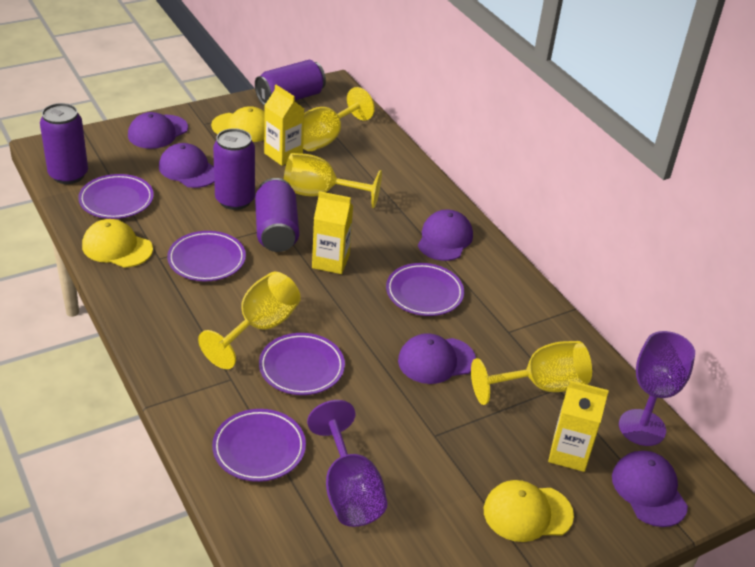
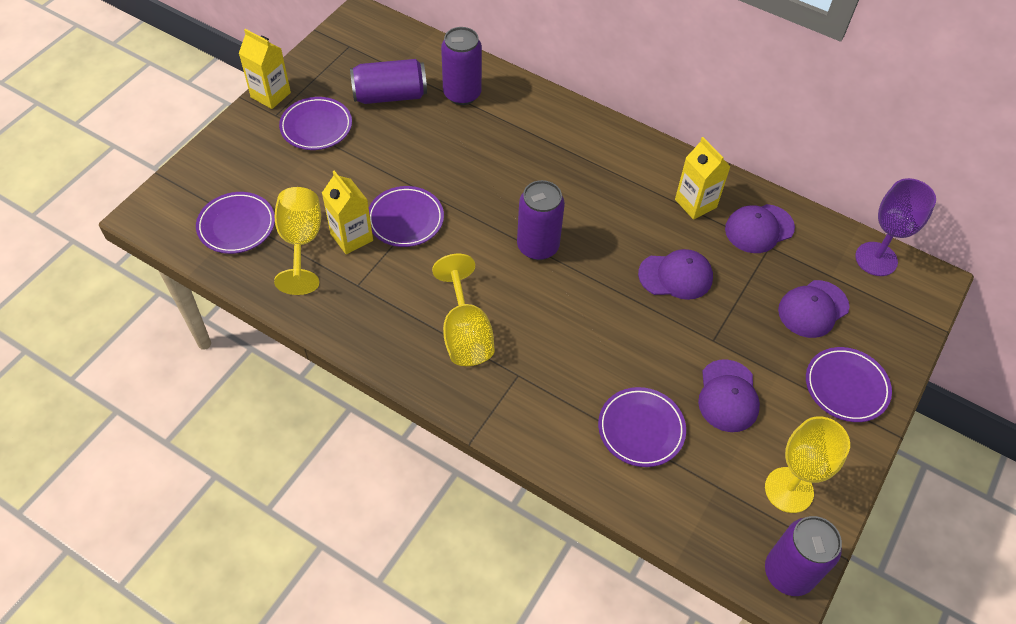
purple cap: 5 -> 4
purple goblet: 2 -> 1
yellow cap: 3 -> 0
yellow goblet: 4 -> 3

